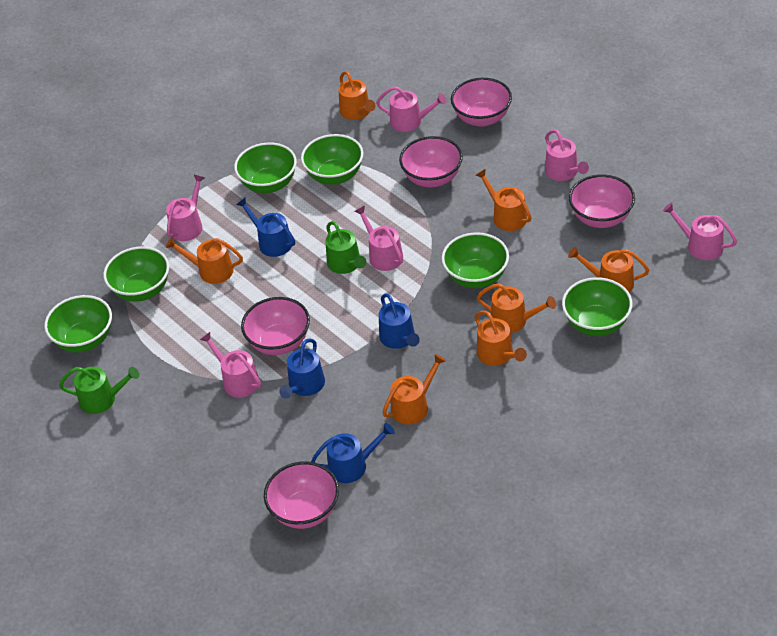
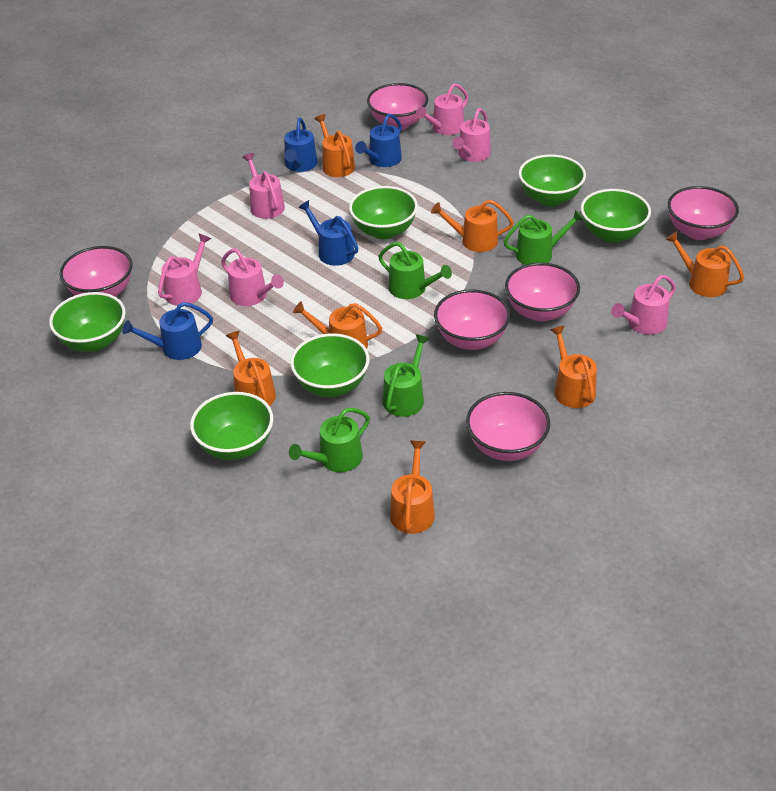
green watering can: 2 -> 4
pink bowl: 5 -> 6

